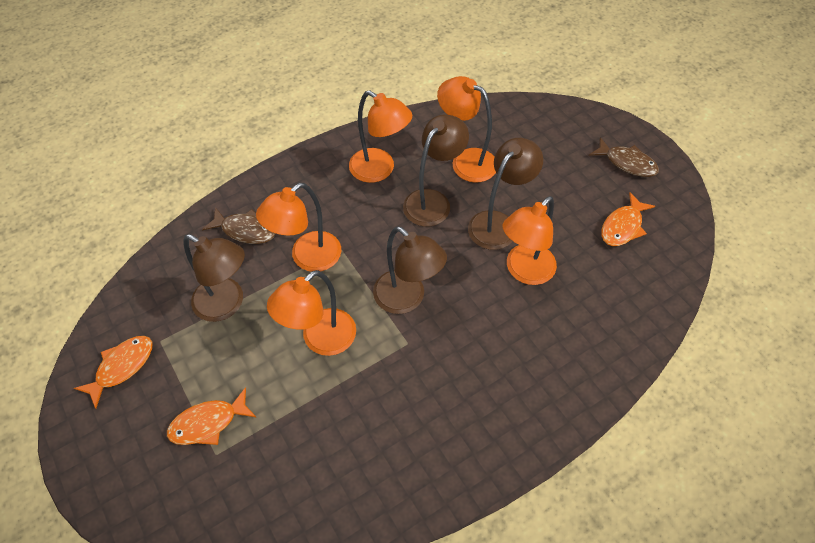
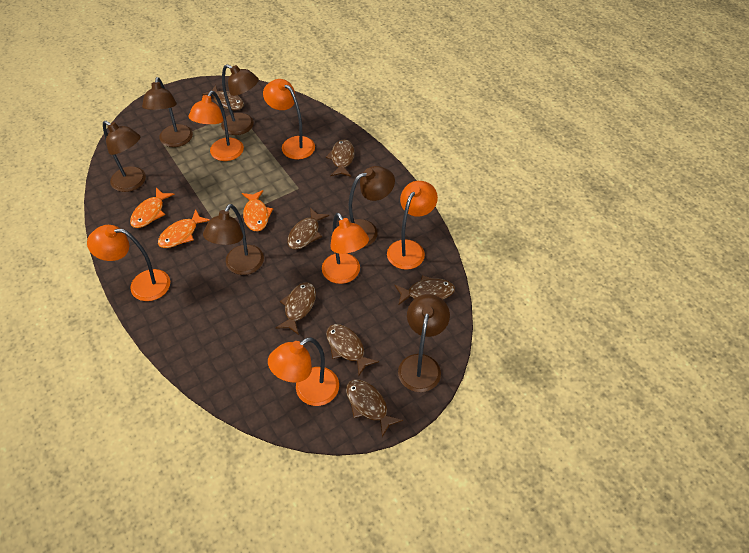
brown fish: 2 -> 7
brown lamp: 4 -> 6
orange lamp: 5 -> 6

